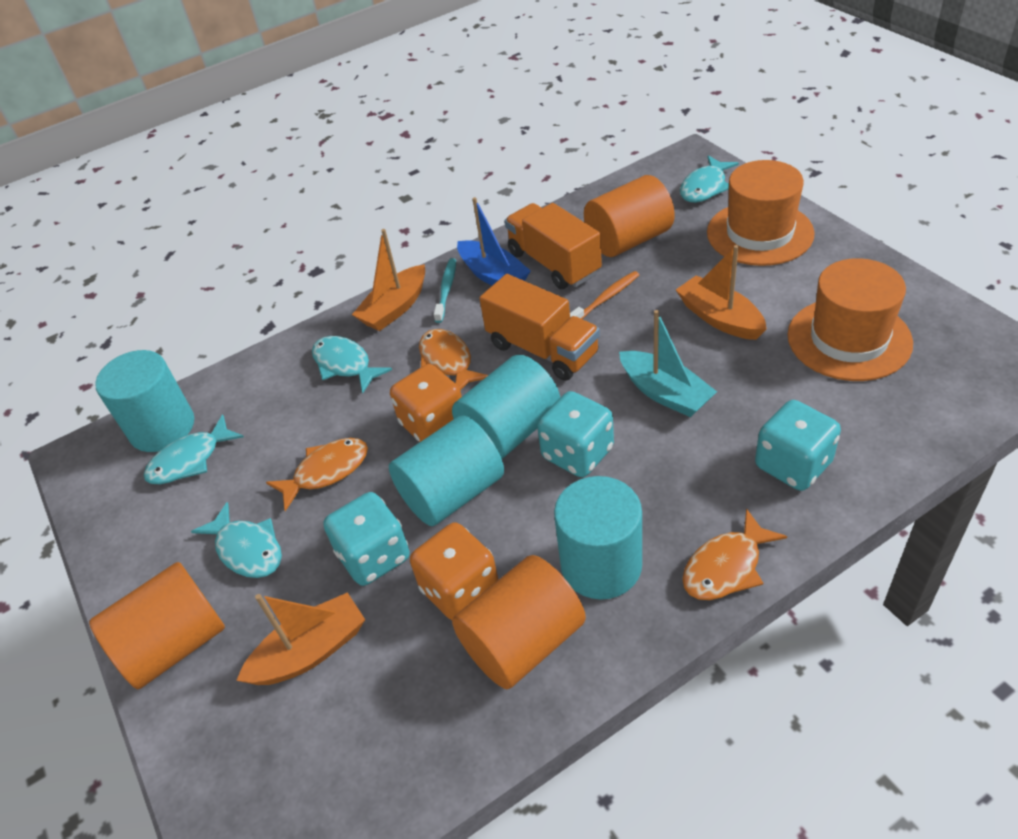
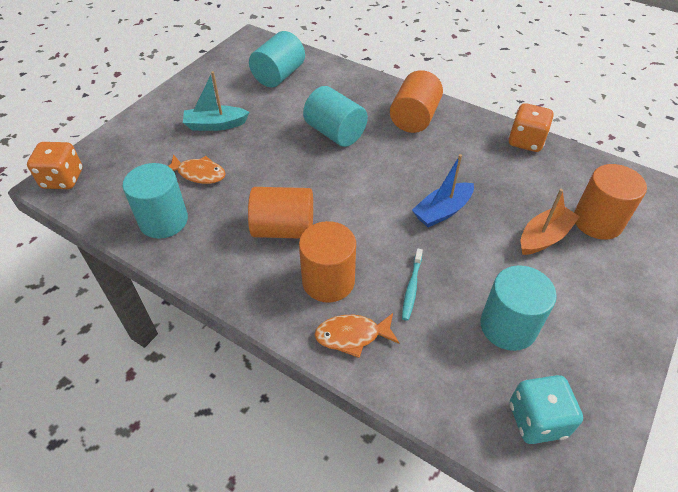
orange boat: 3 -> 1
orange cylinder: 3 -> 4
orange fish: 3 -> 2
orange hat: 2 -> 0
orange toothbrush: 1 -> 0
orange truck: 2 -> 0
turquoise dice: 3 -> 1
turquoise fish: 4 -> 0

